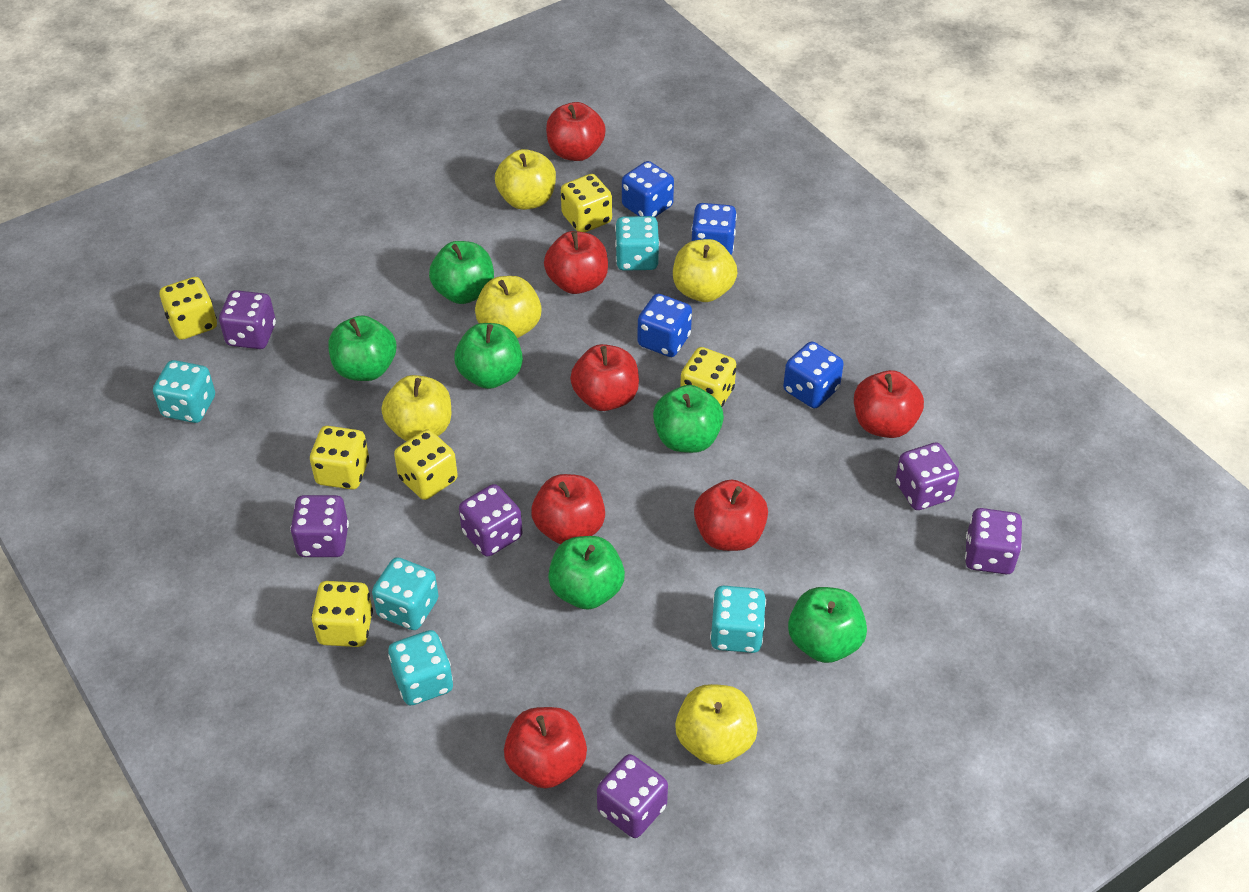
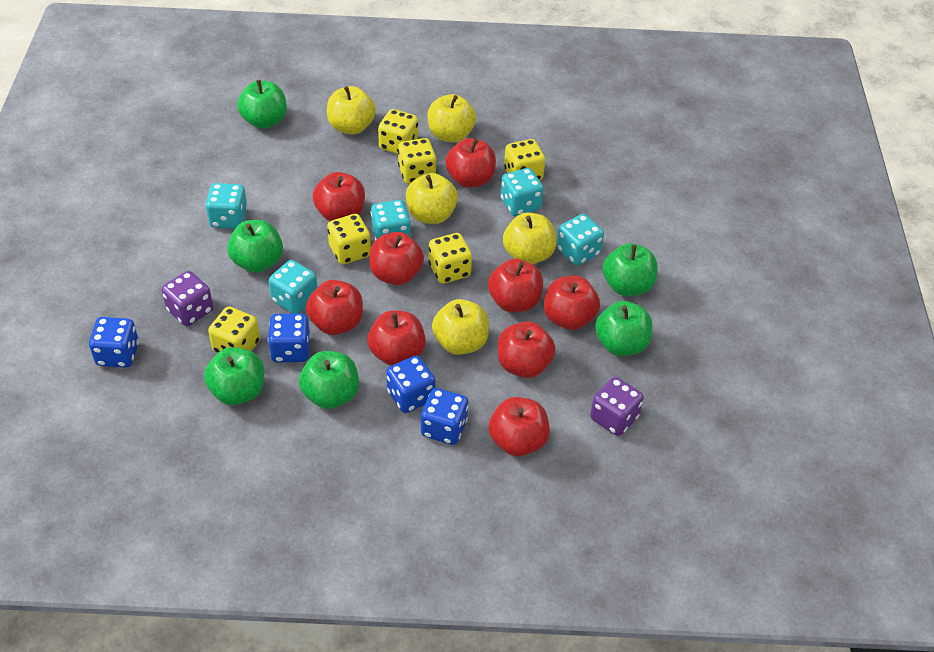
purple dice: 6 -> 2
red apple: 7 -> 9

